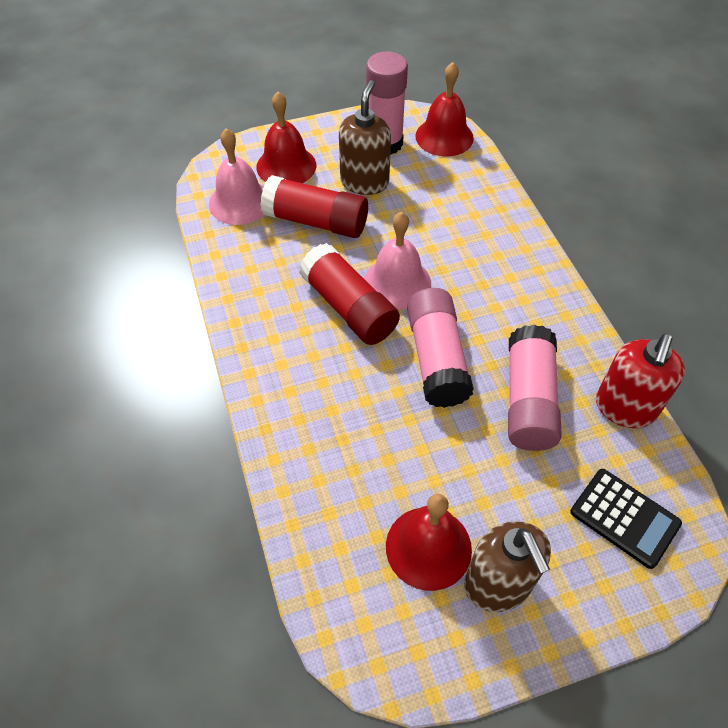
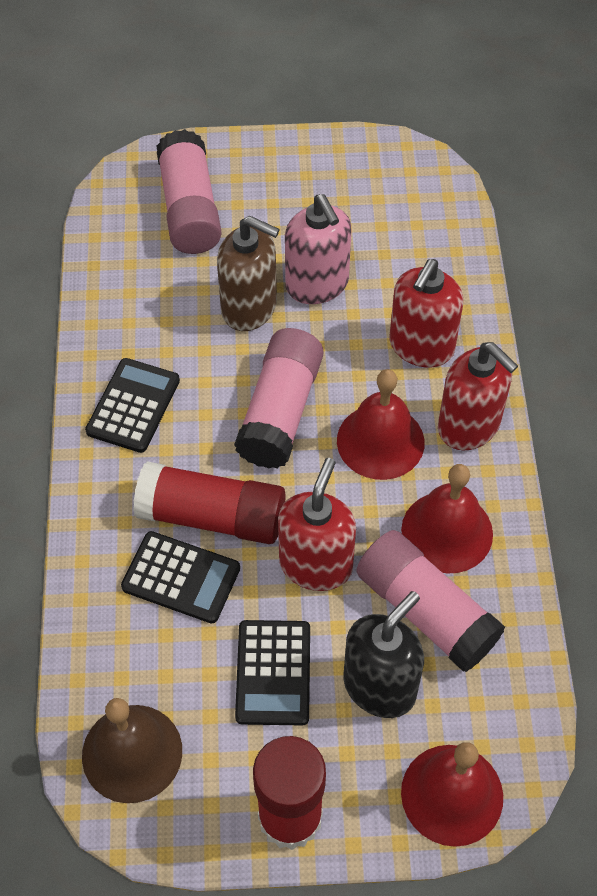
black calculator: 1 -> 3
black soap dispenser: 0 -> 1
brown bell: 0 -> 1
brown soap dispenser: 2 -> 1
pink bell: 2 -> 0
pink soap dispenser: 0 -> 1
red soap dispenser: 1 -> 3

